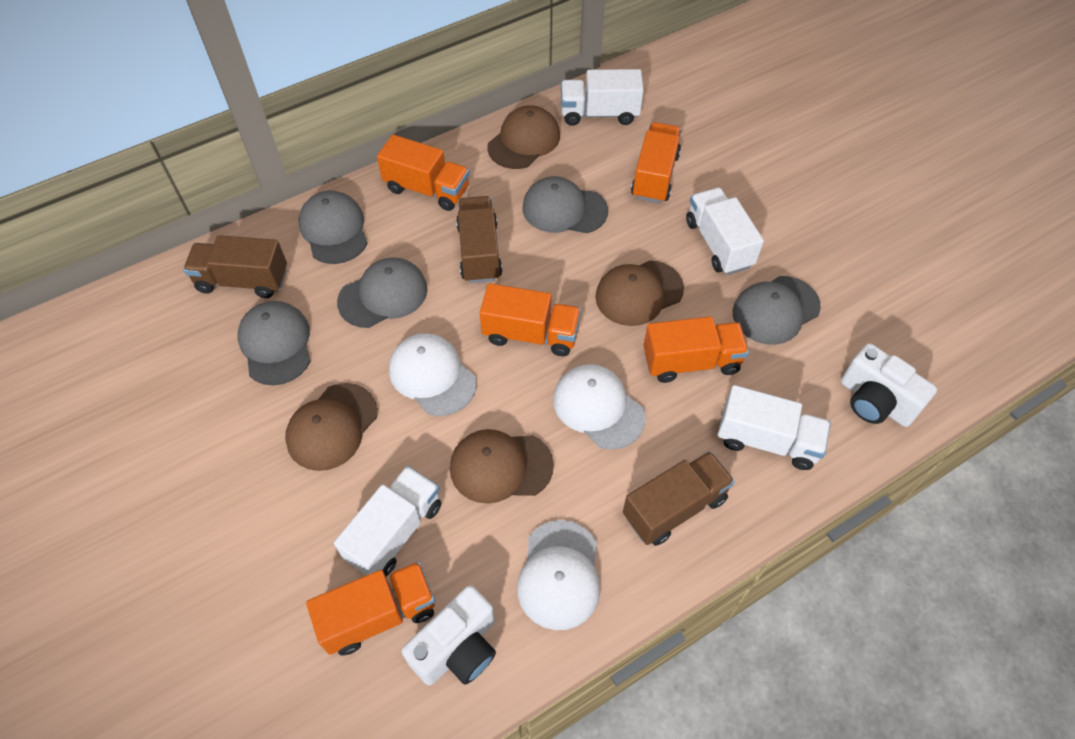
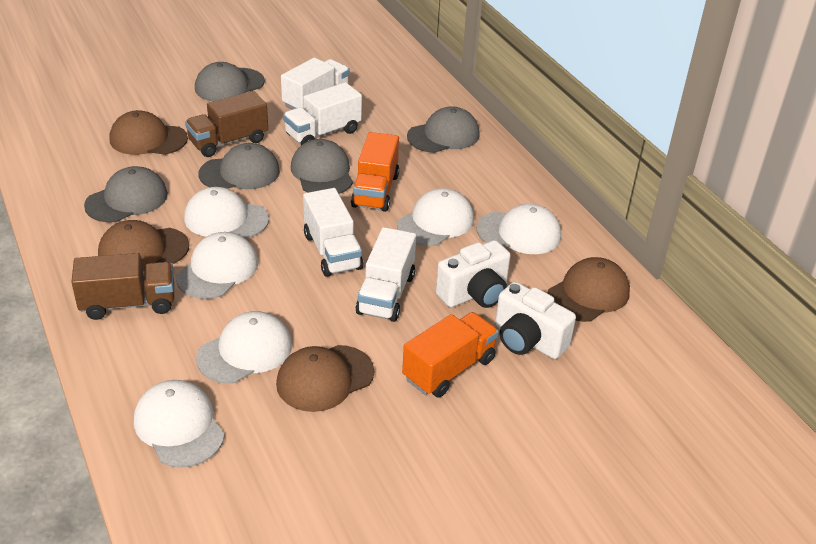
brown truck: 3 -> 2
orange truck: 5 -> 2
white cap: 3 -> 6

